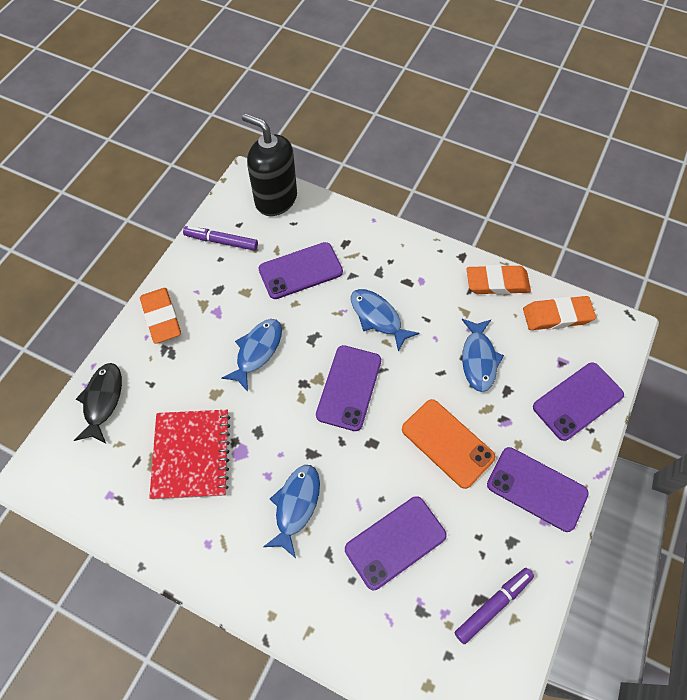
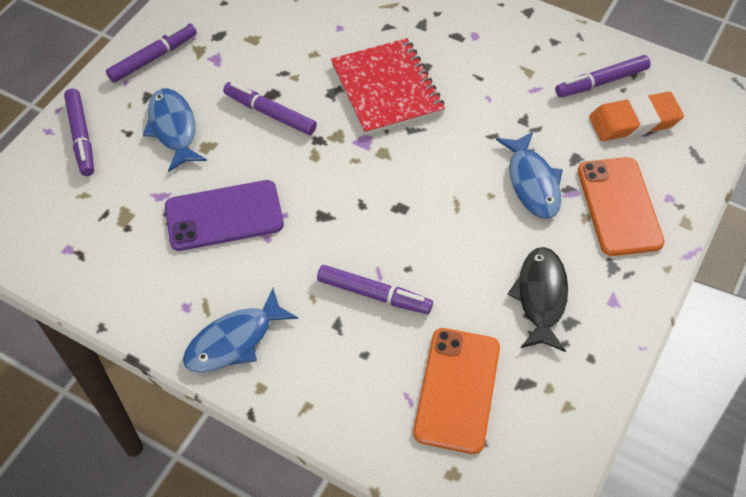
black soap dispenser: 1 -> 0
blue fish: 4 -> 3
orange eraser: 3 -> 1
orange phone: 1 -> 2
purple marker: 2 -> 5
purple phone: 5 -> 1

